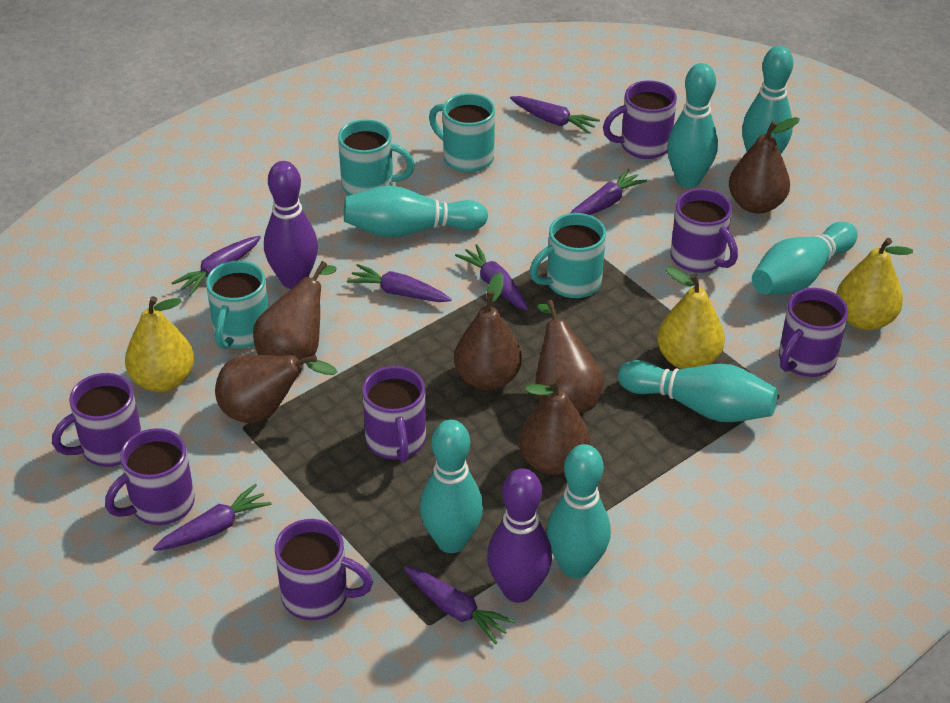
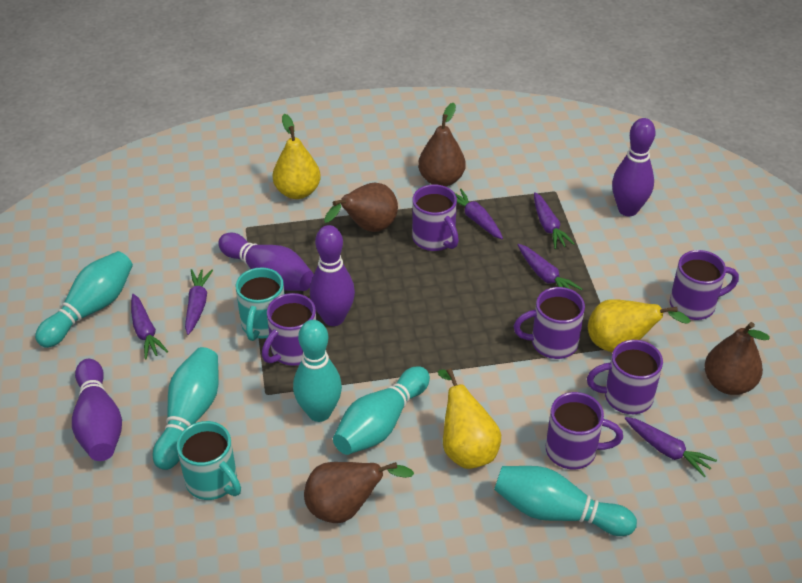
brown pear: 6 -> 4
purple bowling pin: 2 -> 4
purple carrot: 7 -> 6
purple mug: 7 -> 6
turquoise bowling pin: 7 -> 5
turquoise mug: 4 -> 2

